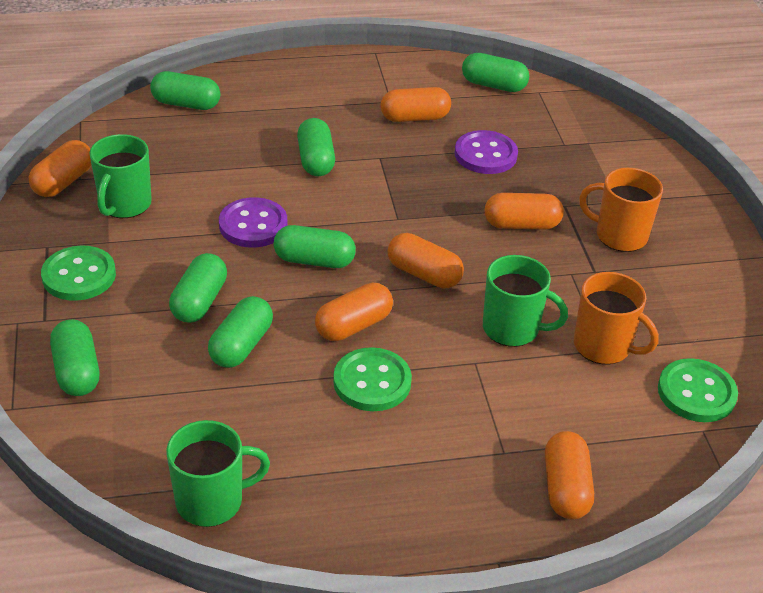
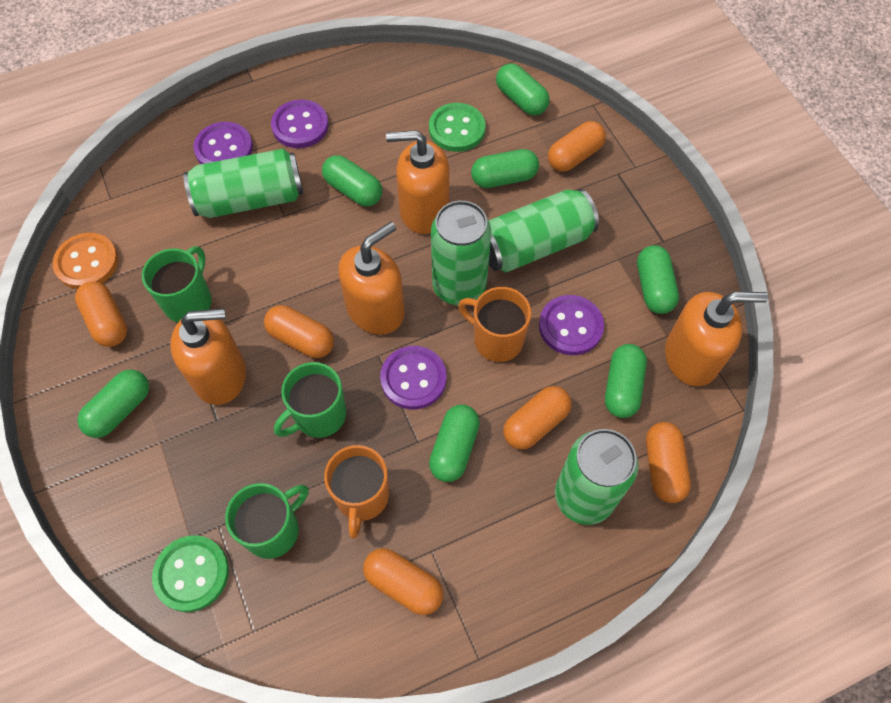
green button: 3 -> 2
green can: 0 -> 4
orange button: 0 -> 1
orange soap dispenser: 0 -> 4
purple button: 2 -> 4

